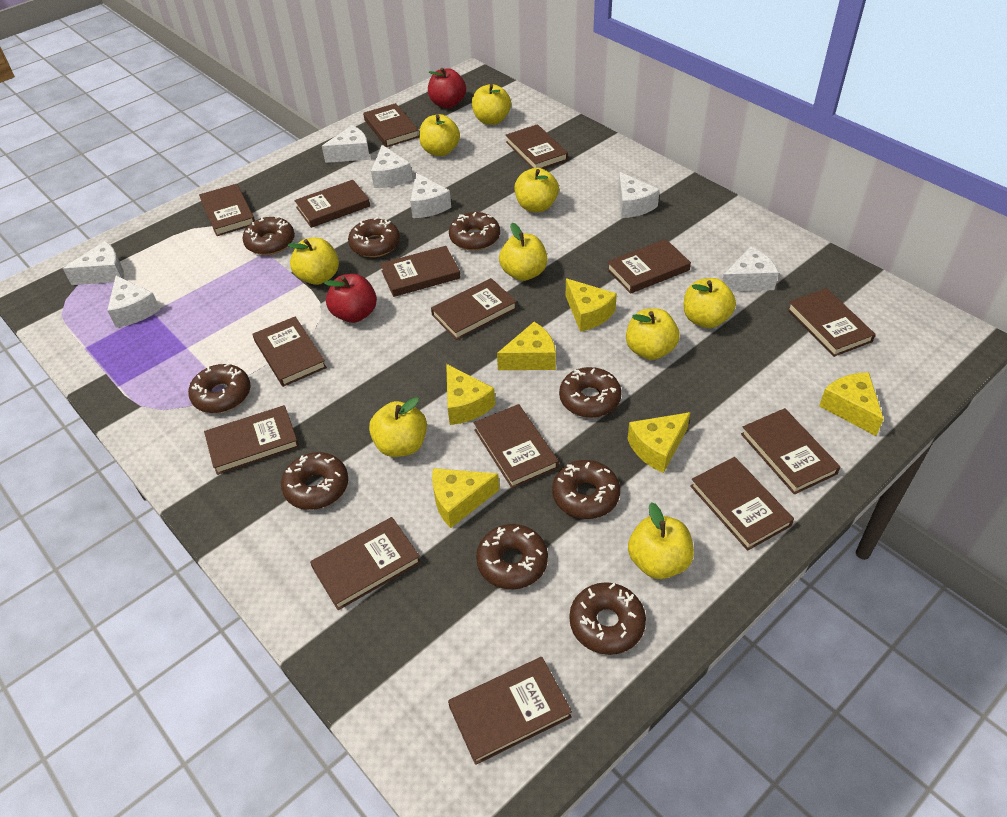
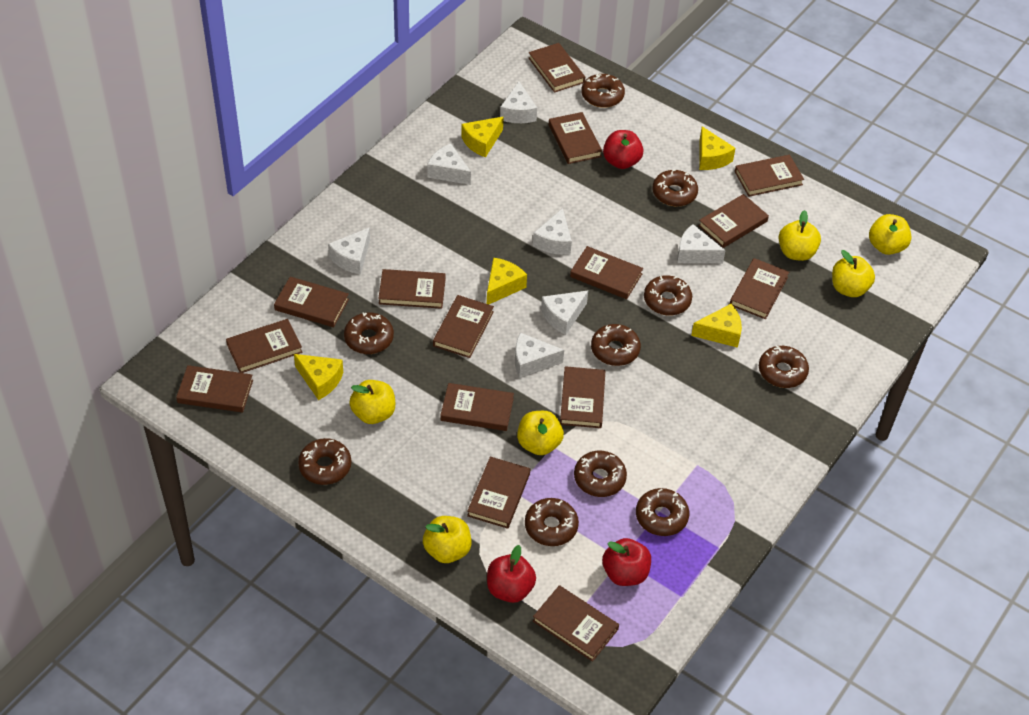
brown donut: 9 -> 10
red apple: 2 -> 3
yellow apple: 9 -> 6
yellow cheese: 6 -> 5

